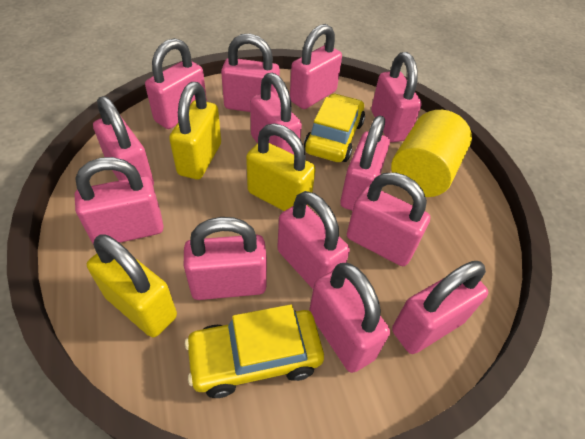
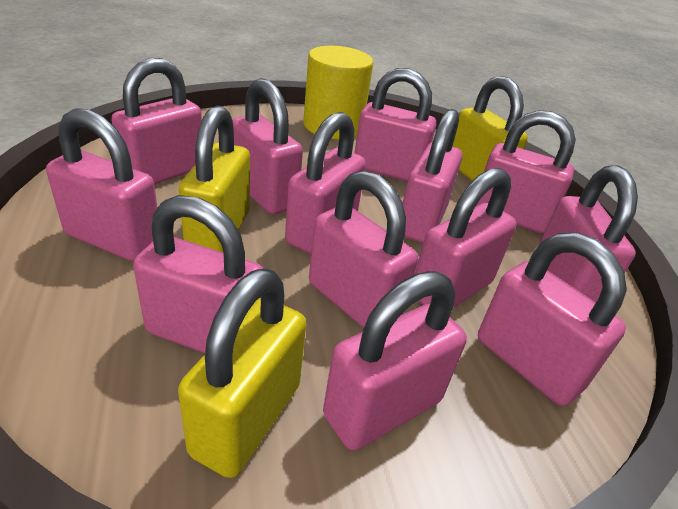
yellow car: 2 -> 0

